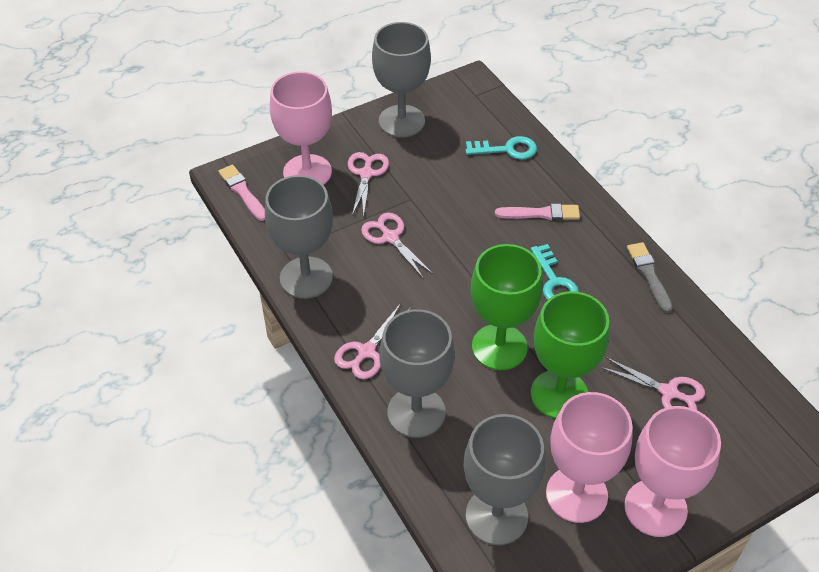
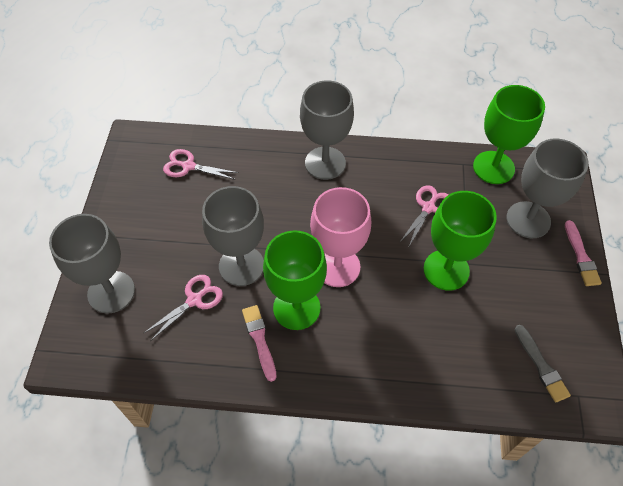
green goblet: 2 -> 3
pink goblet: 3 -> 1
pink scissors: 4 -> 3
turquoise key: 2 -> 0

